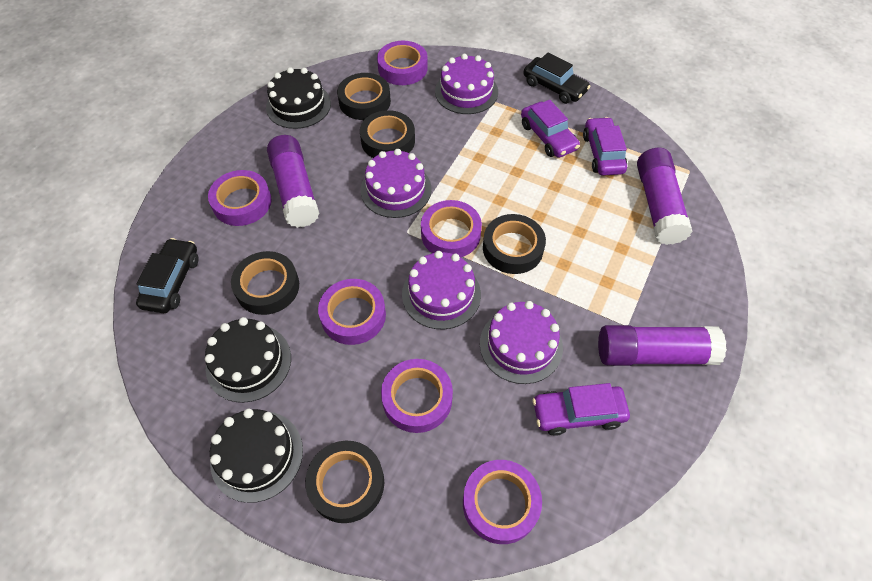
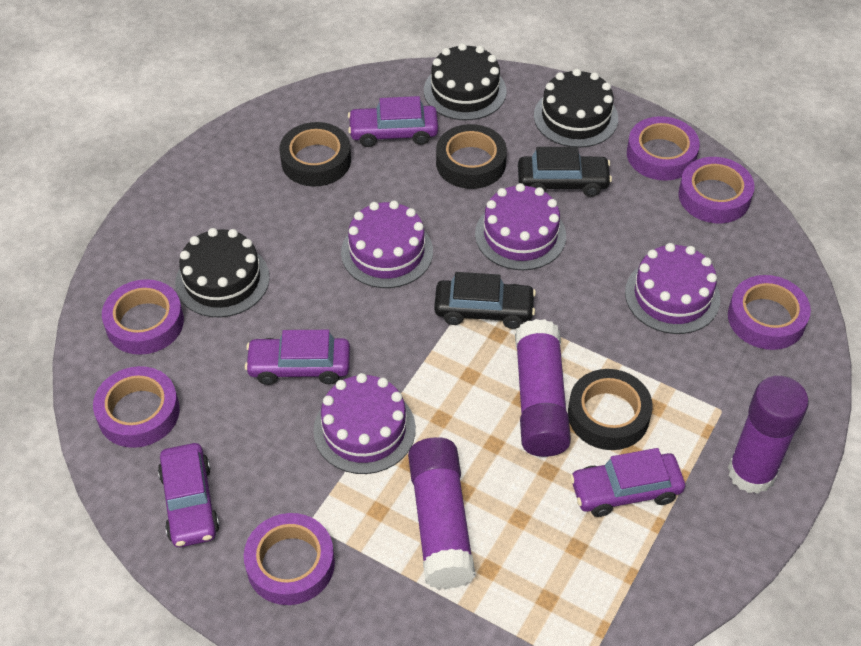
black tape: 5 -> 3
purple car: 3 -> 4

